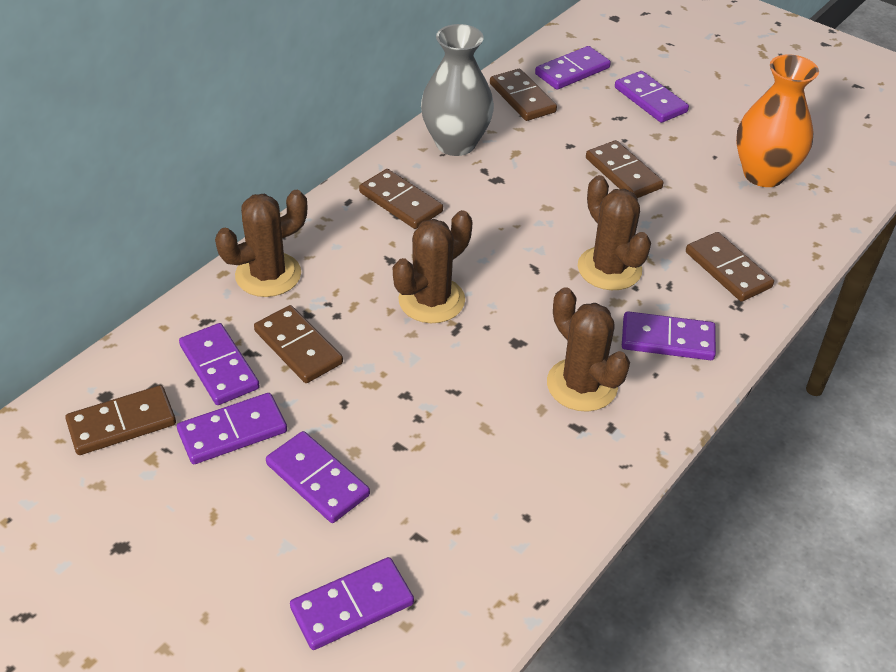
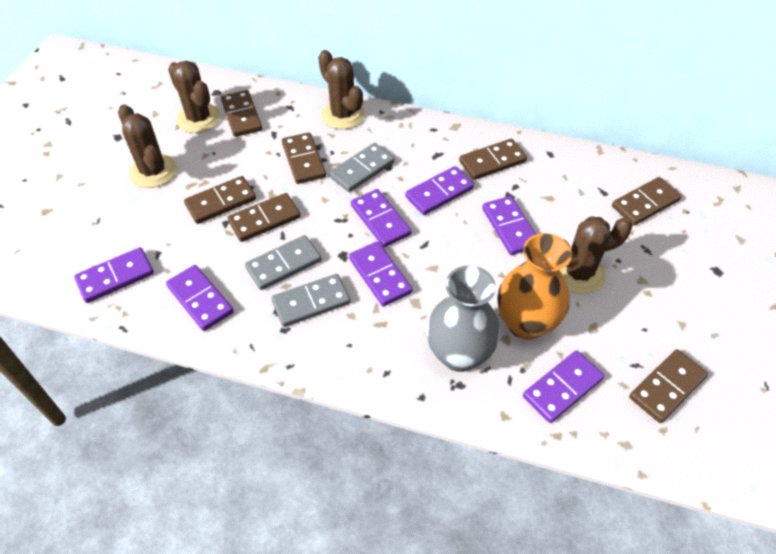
brown domino: 6 -> 7
grey domino: 0 -> 3

